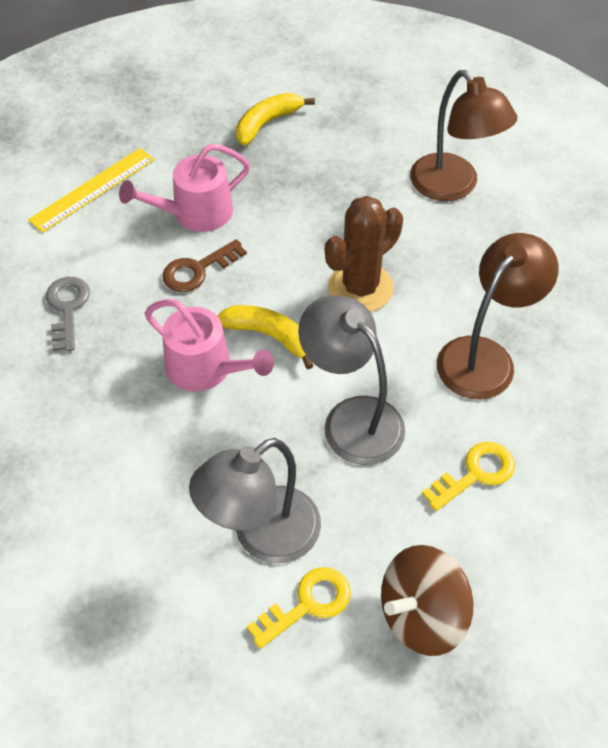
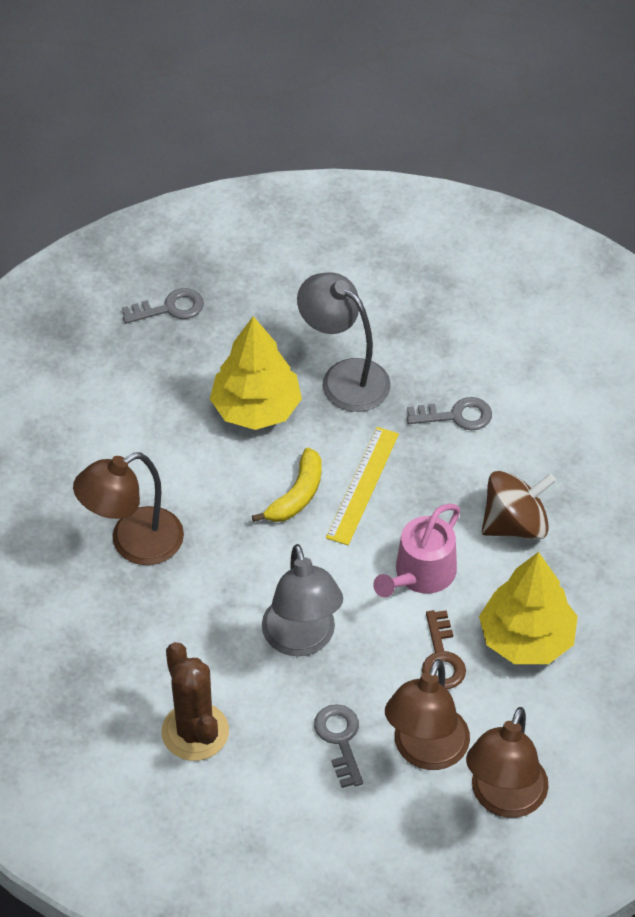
brown lamp: 2 -> 3
grey key: 1 -> 3
pink watering can: 2 -> 1
yellow banana: 2 -> 1
yellow key: 2 -> 0
yellow tree: 0 -> 2

